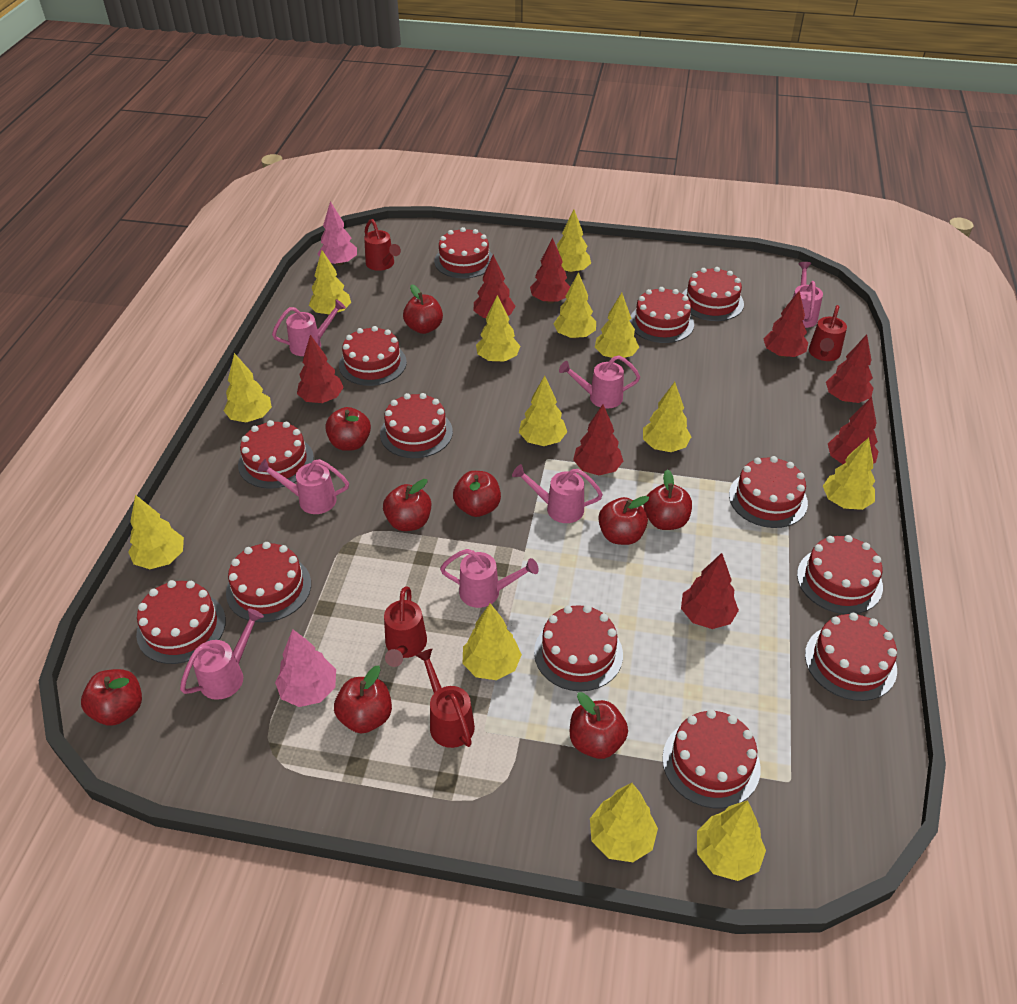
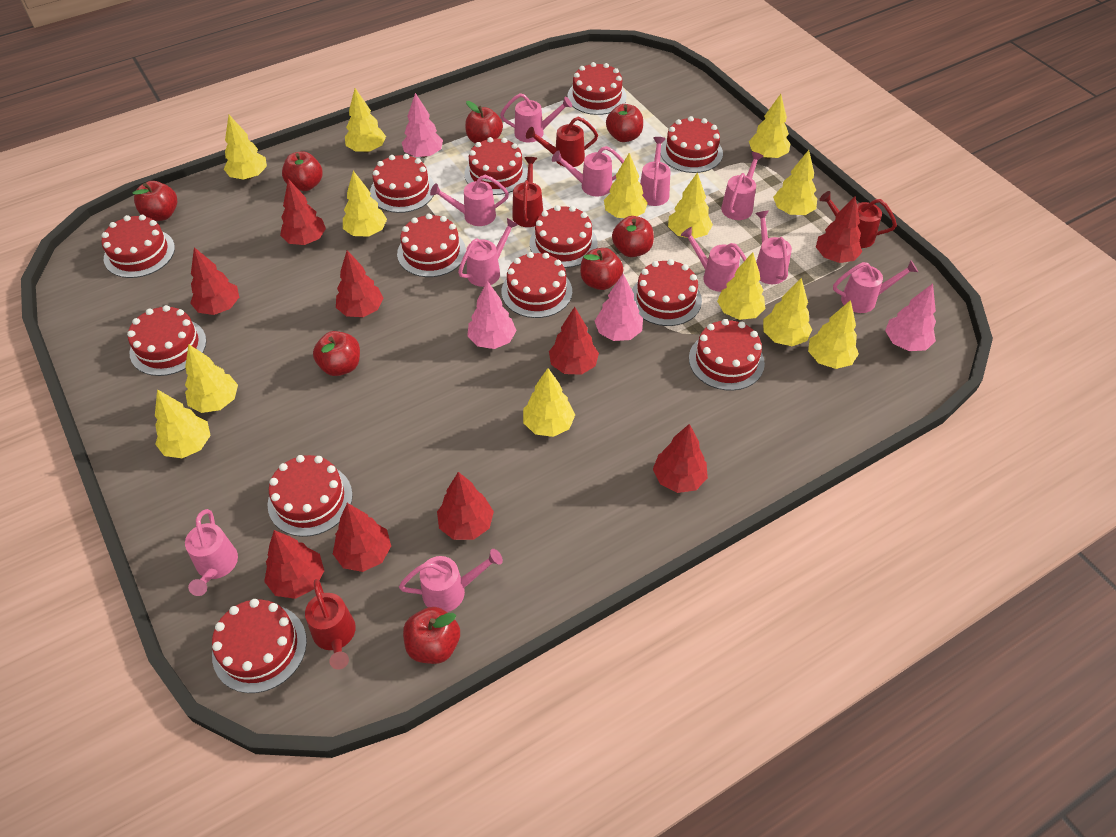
pink tree: 2 -> 4
pink watering can: 7 -> 11
red apple: 9 -> 8
red tree: 8 -> 9

